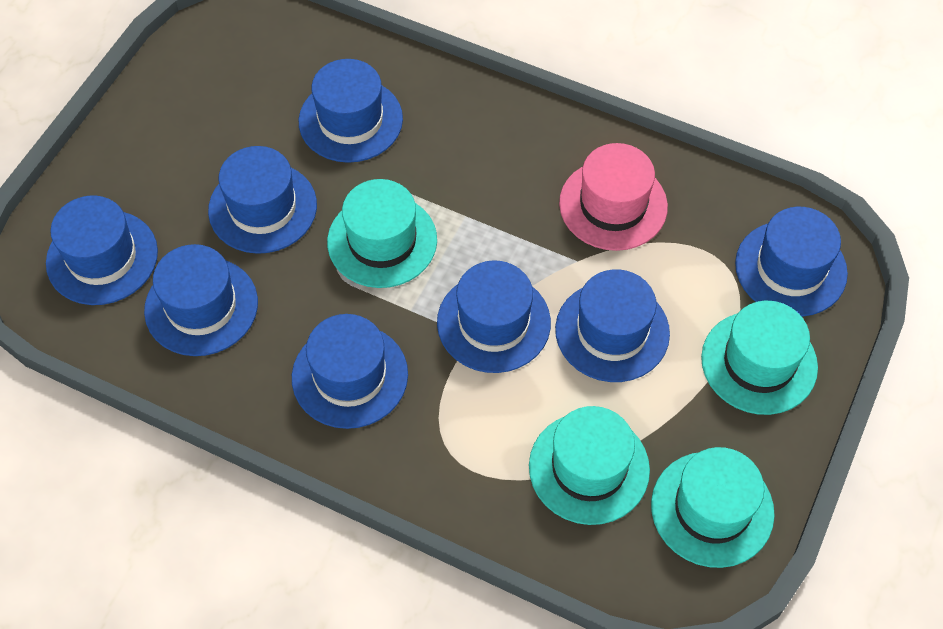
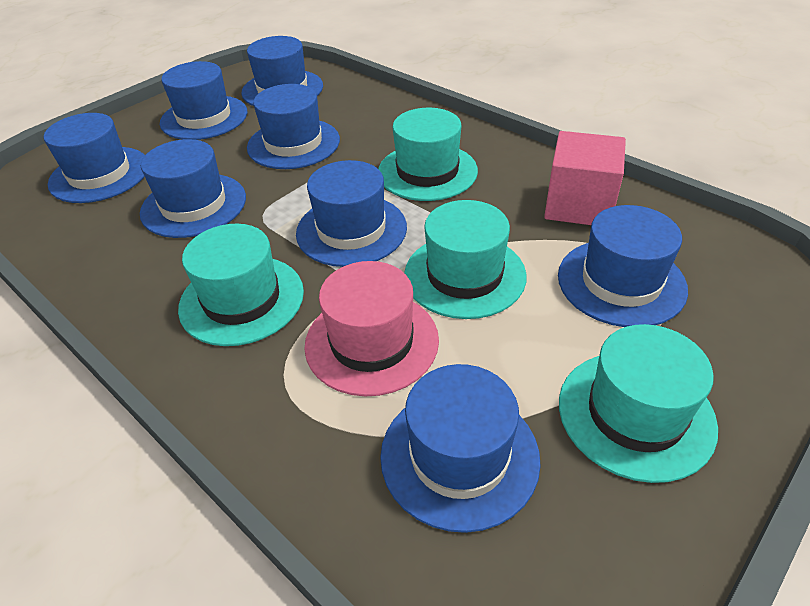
pink cube: 0 -> 1

